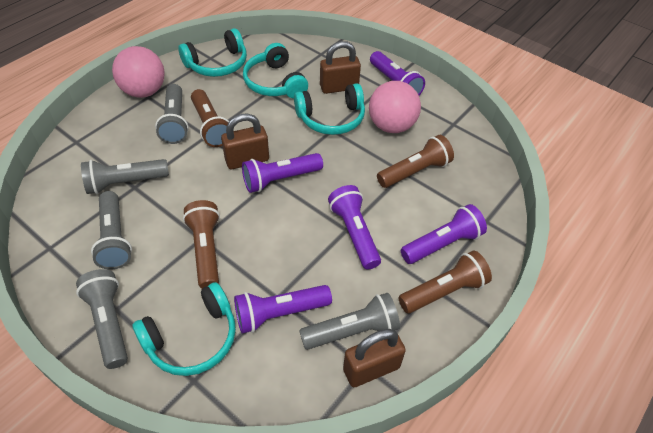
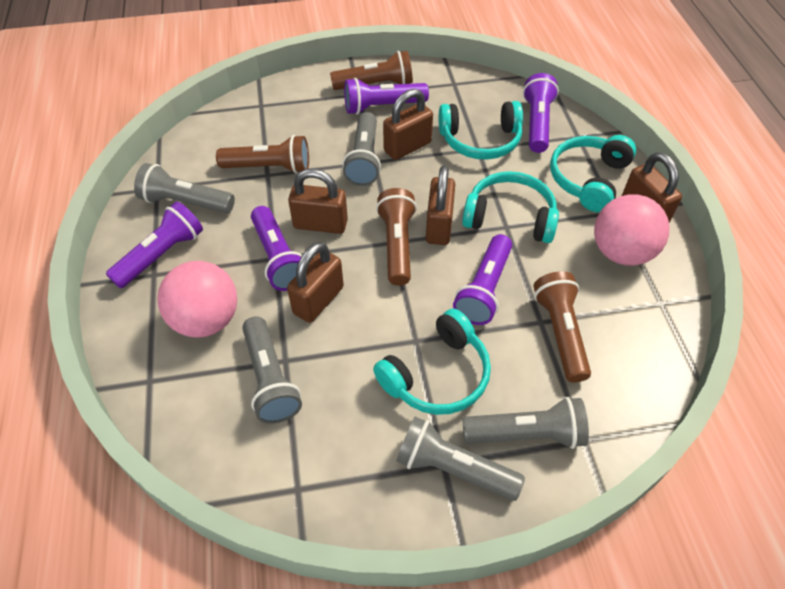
brown padlock: 3 -> 5

